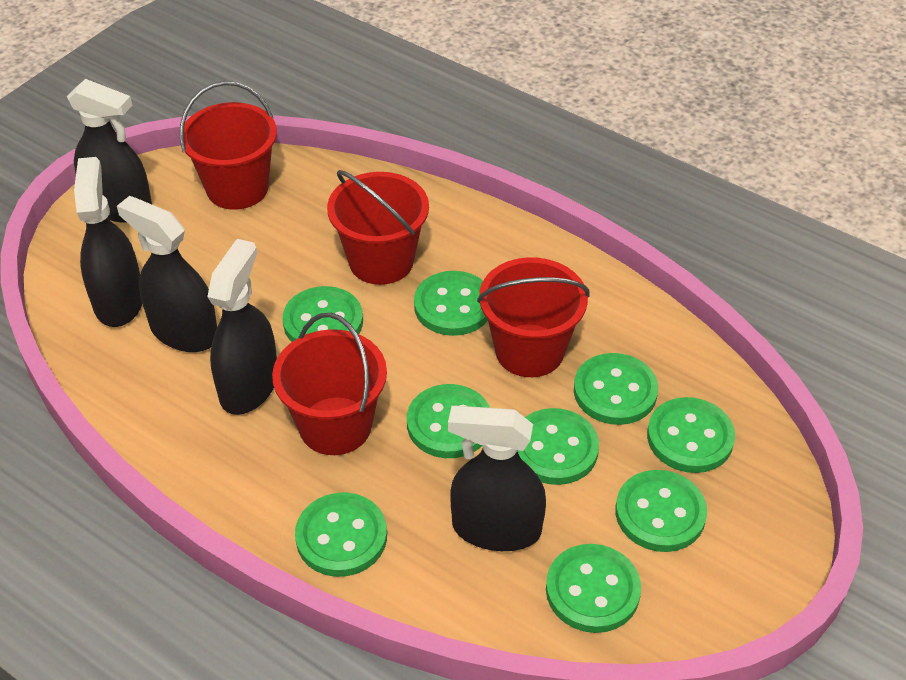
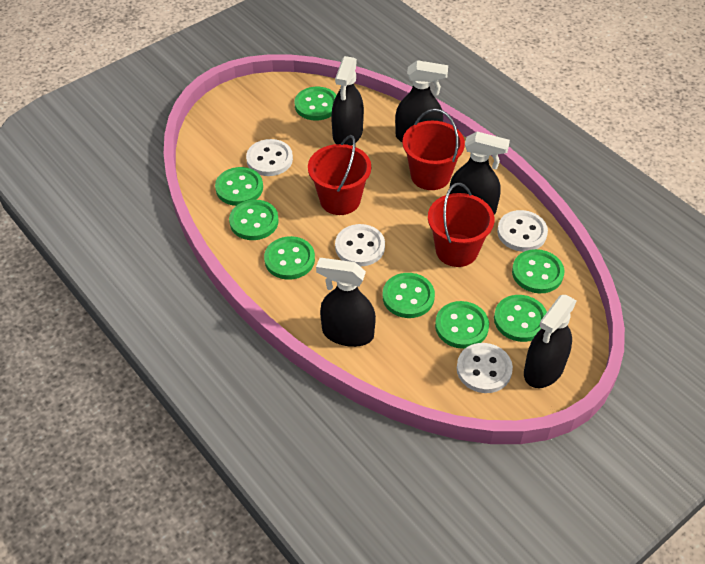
green button: 9 -> 8
red bucket: 4 -> 3
white button: 0 -> 4

